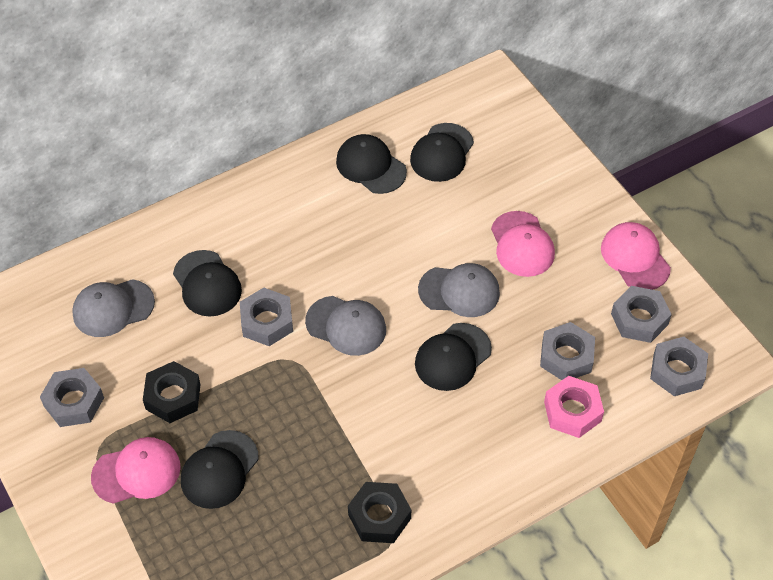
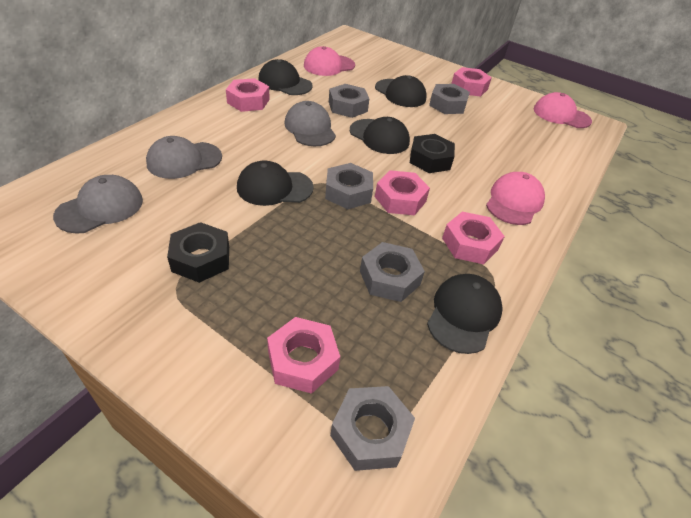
pink nut: 1 -> 5

